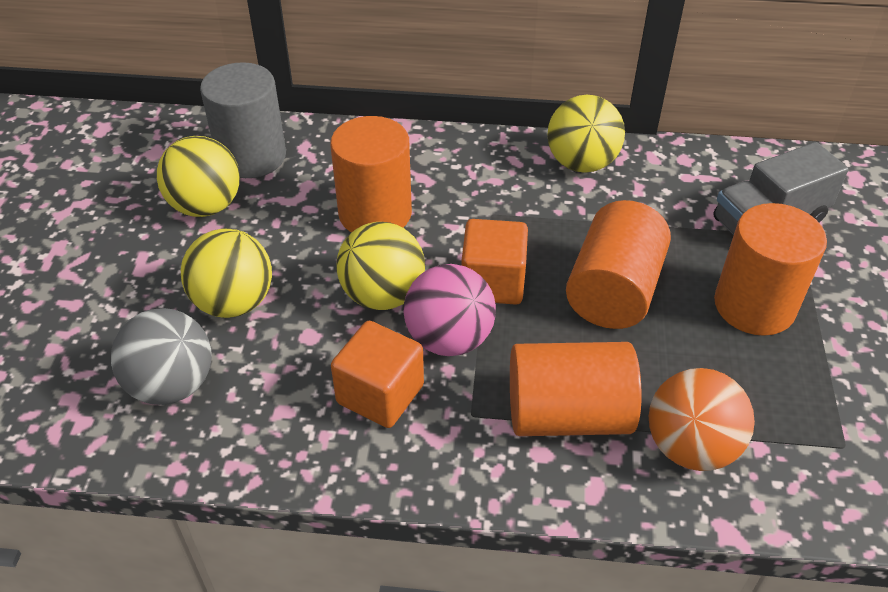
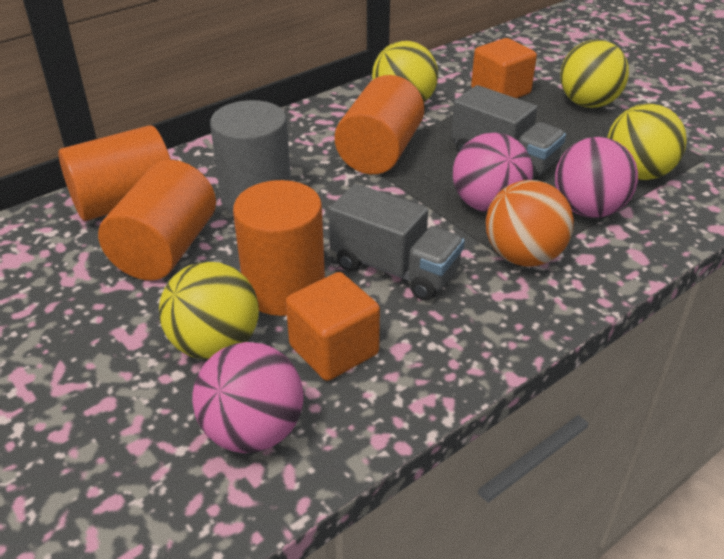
grey ball: 1 -> 0
grey truck: 1 -> 2
pink ball: 1 -> 3

